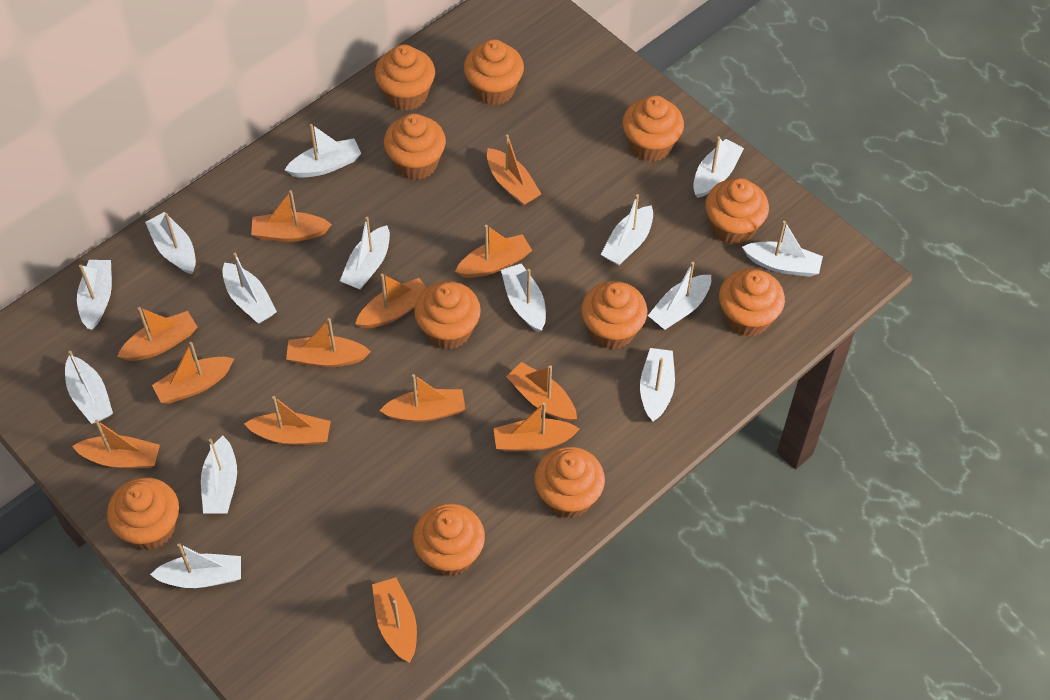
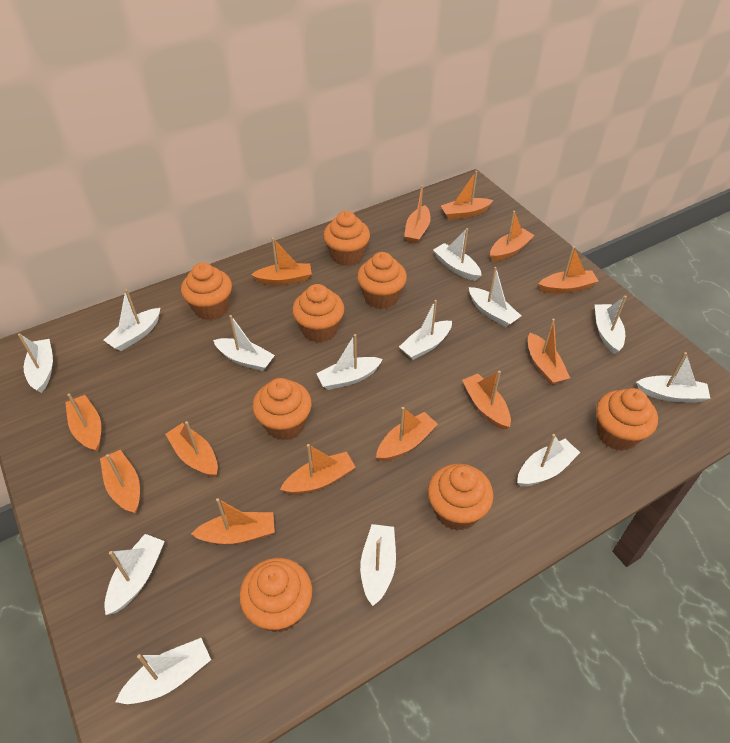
orange cupcake: 11 -> 8
white boat: 14 -> 13

